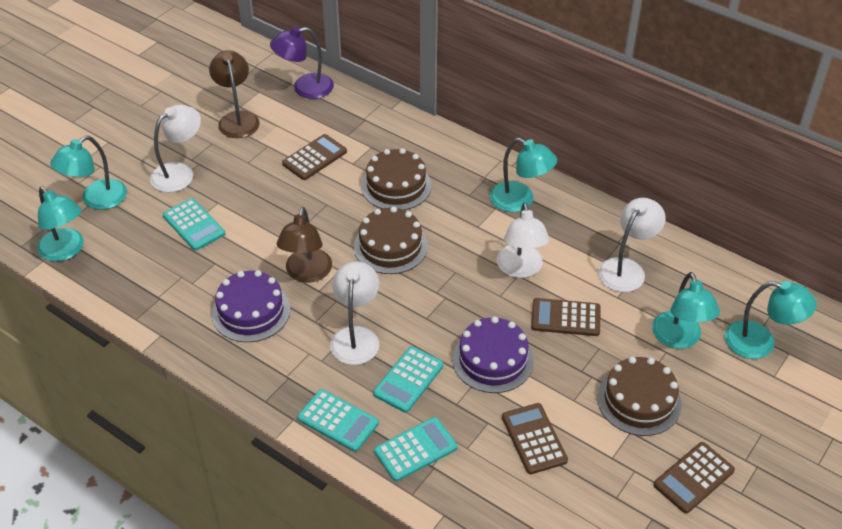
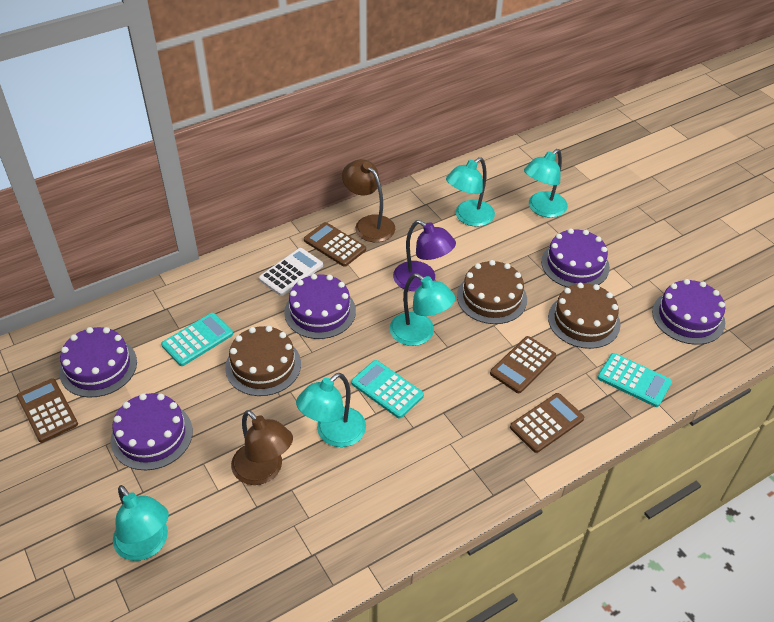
purple cake: 2 -> 5
turquoise calculator: 4 -> 3
white calculator: 0 -> 1
white lamp: 4 -> 0

